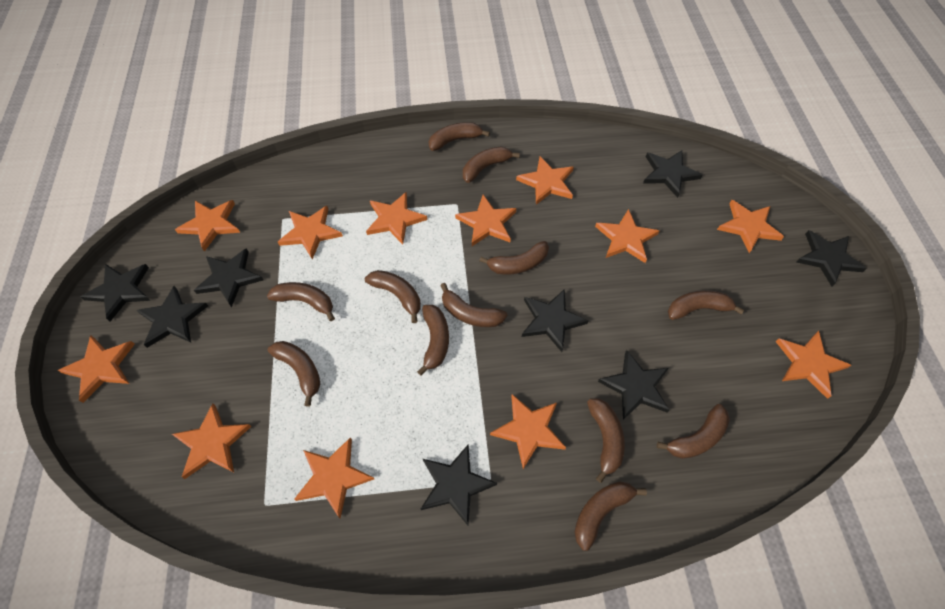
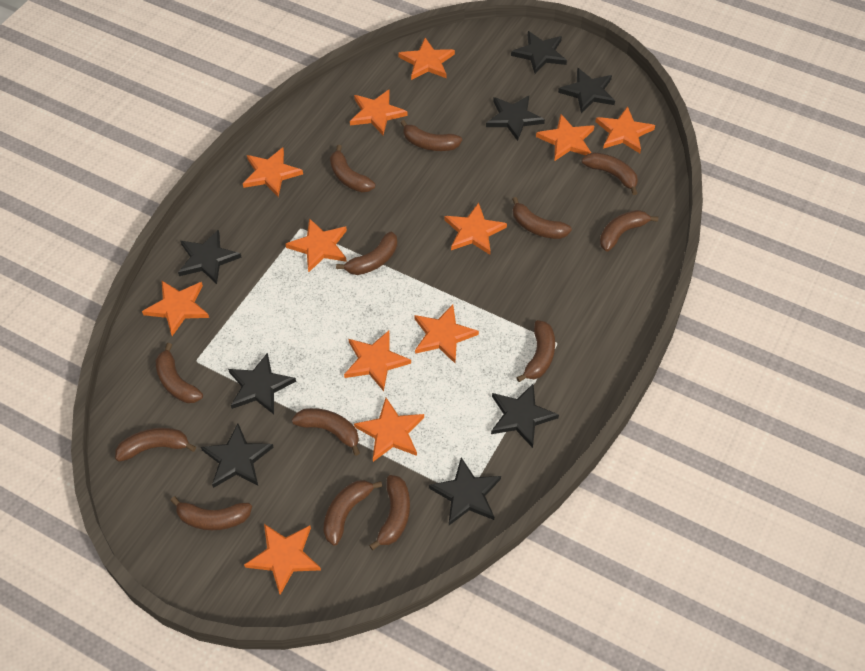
brown banana: 12 -> 13

